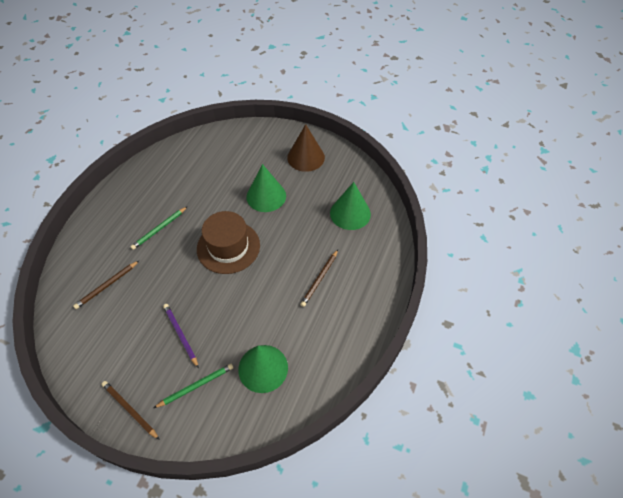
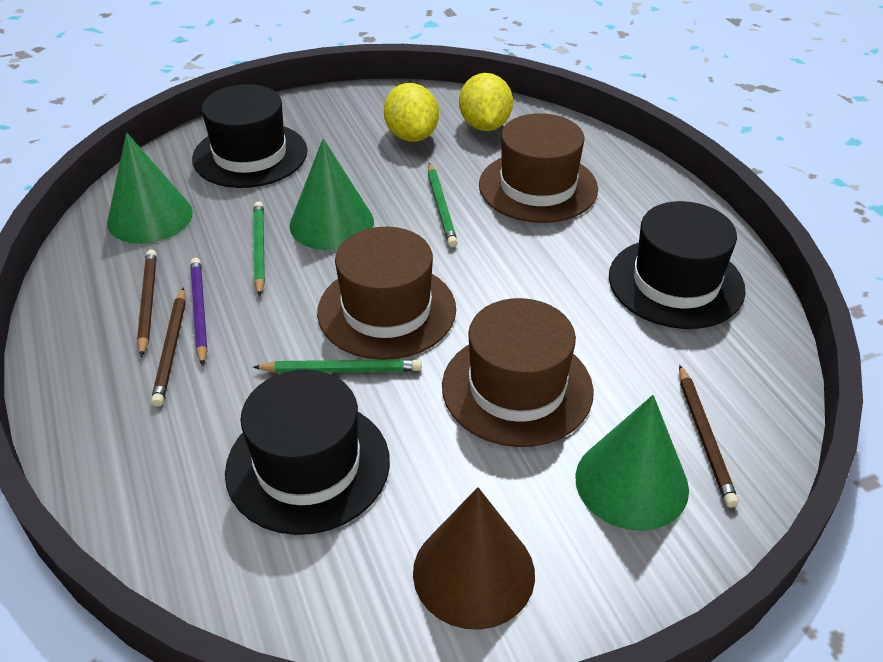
black hat: 0 -> 3
brown hat: 1 -> 3
green pencil: 2 -> 3
yellow lemon: 0 -> 2

